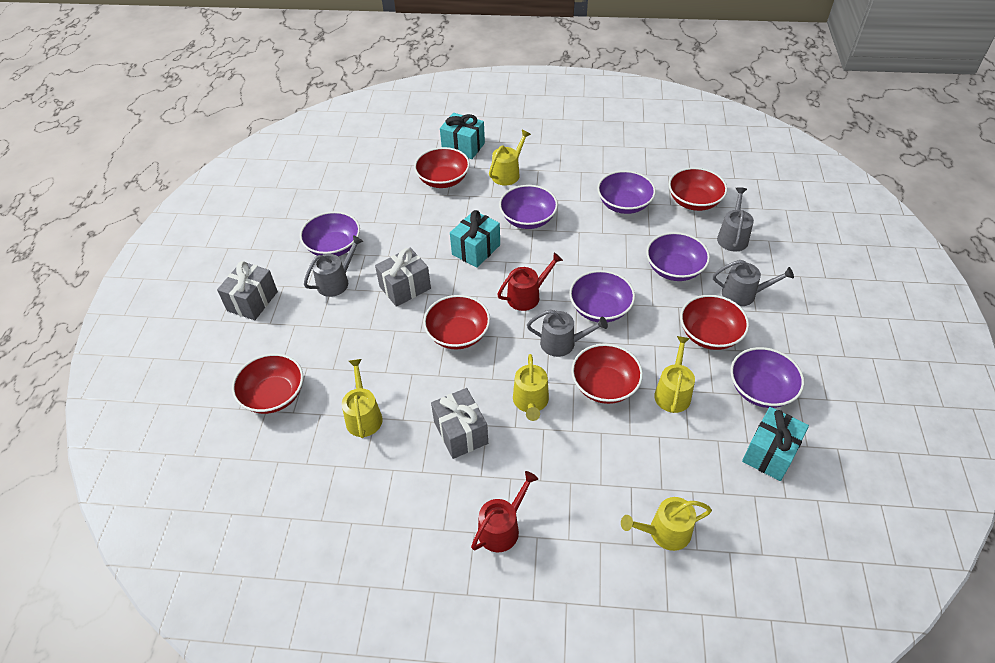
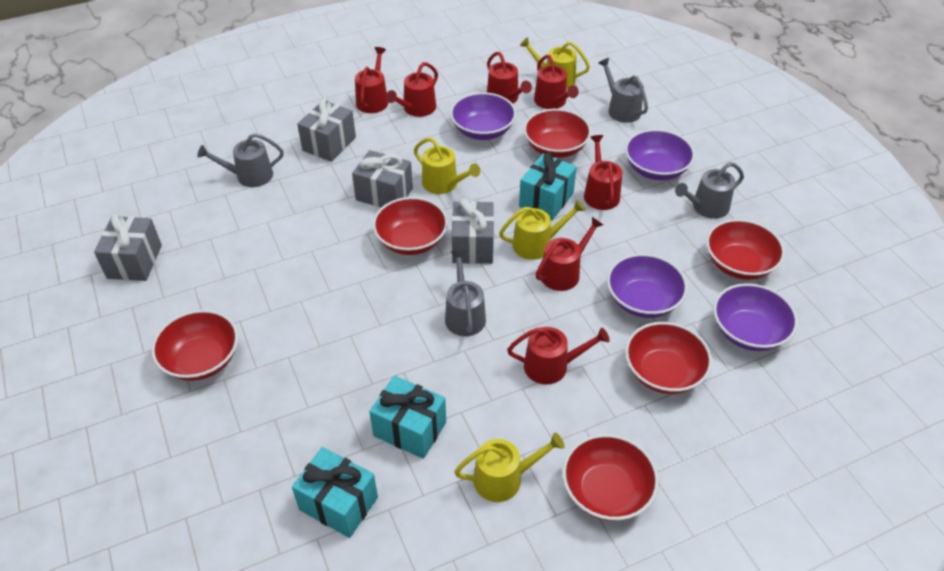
grey gift: 3 -> 4
purple bowl: 6 -> 4
red watering can: 2 -> 7
yellow watering can: 5 -> 4

